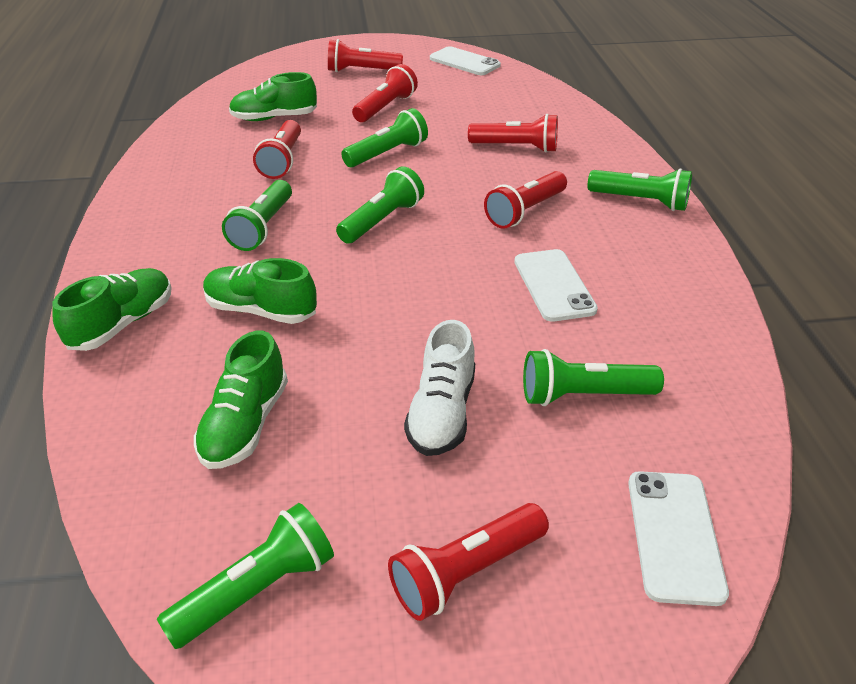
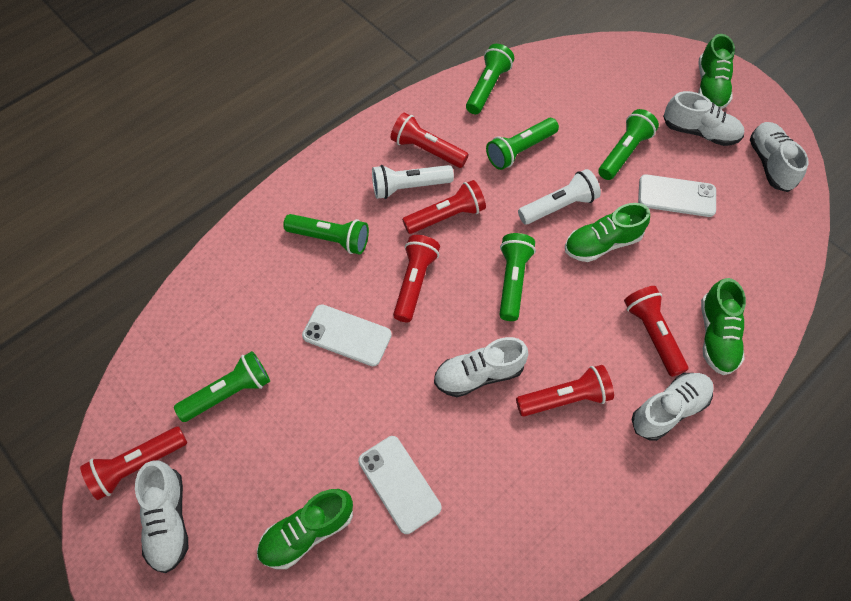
white flashlight: 0 -> 2
white shoe: 1 -> 5

